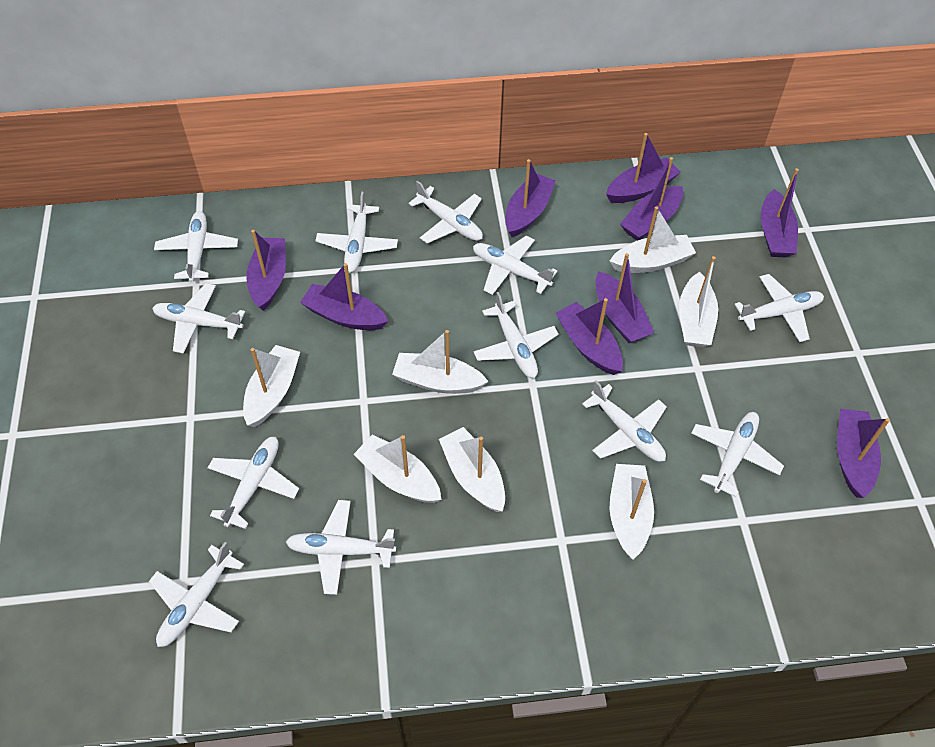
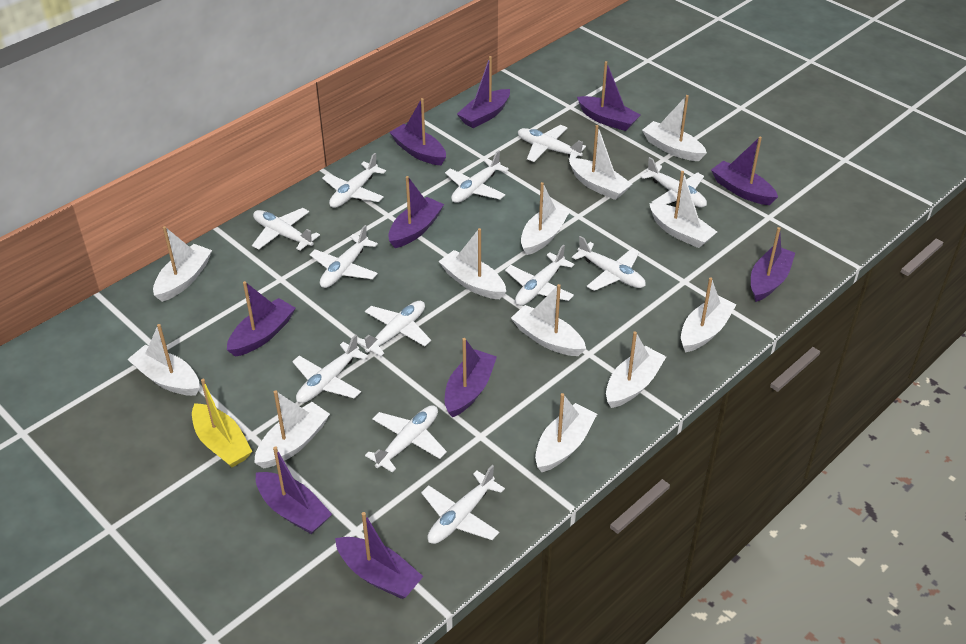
purple boat: 9 -> 10
white boat: 7 -> 12
yellow boat: 0 -> 1

